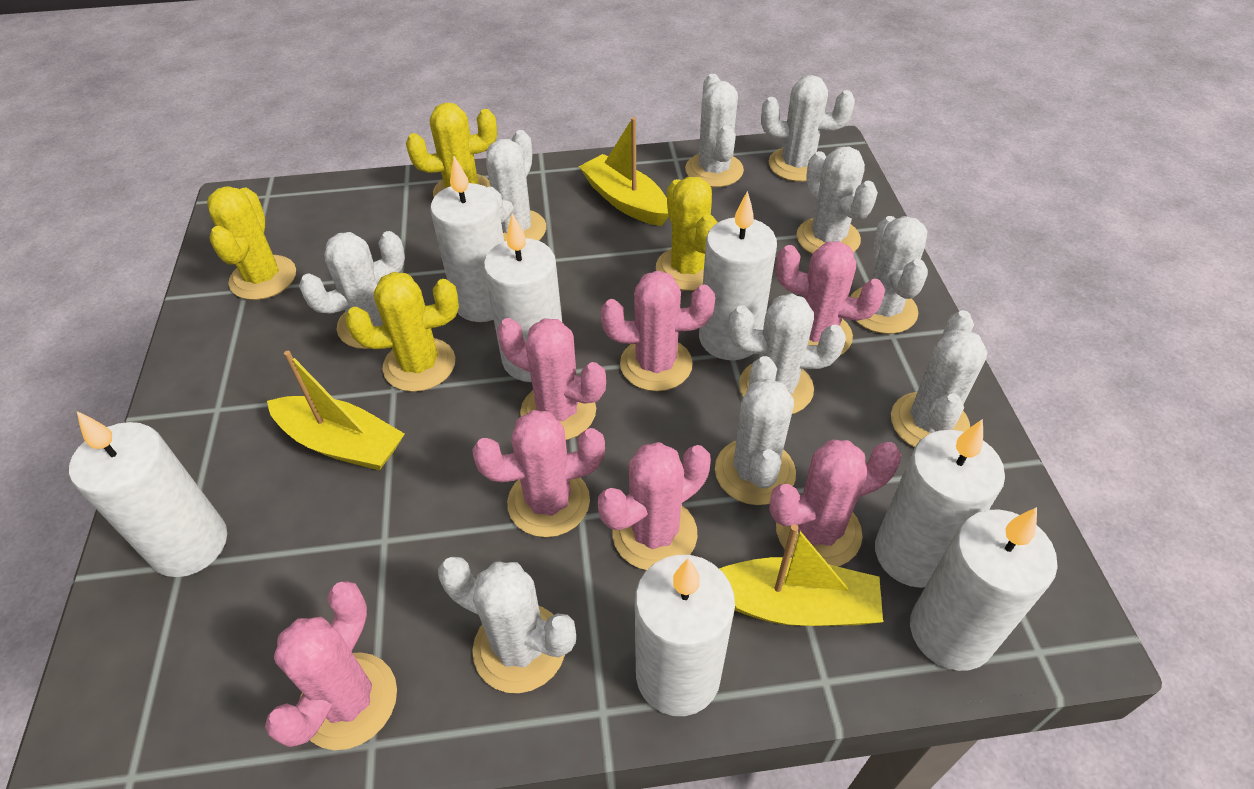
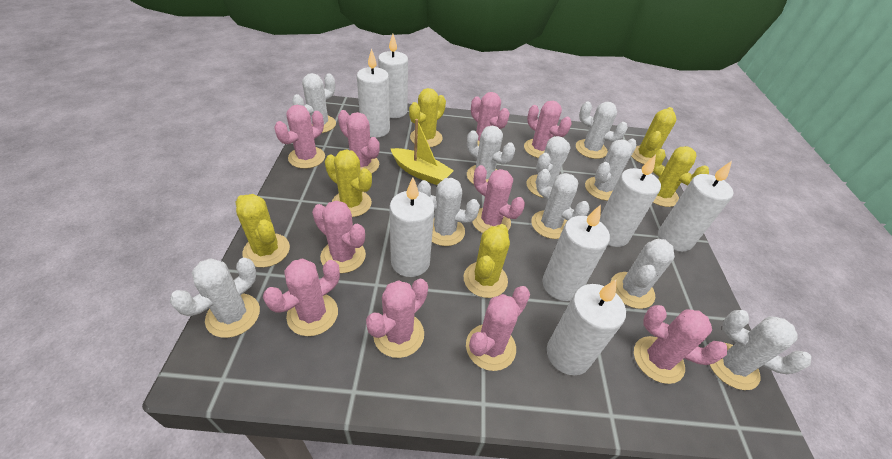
pink cactus: 7 -> 10
yellow boat: 3 -> 1
yellow cactus: 4 -> 6

